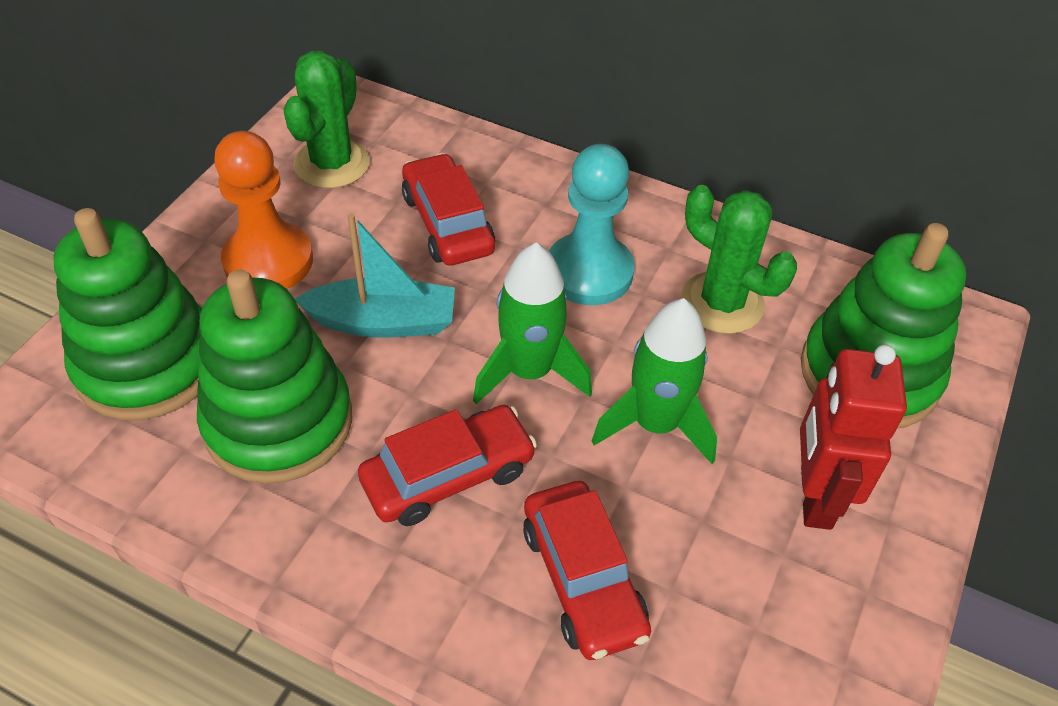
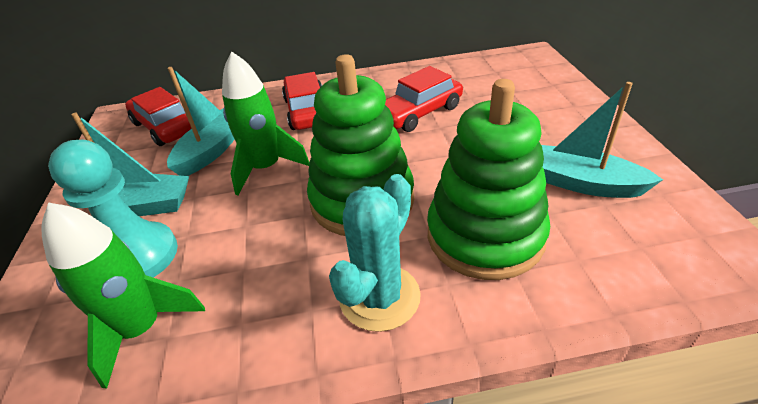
green cactus: 2 -> 0
green stacking toy: 3 -> 2
orange pawn: 1 -> 0
red robot: 1 -> 0
turquoise boat: 1 -> 3
turquoise cactus: 0 -> 1

